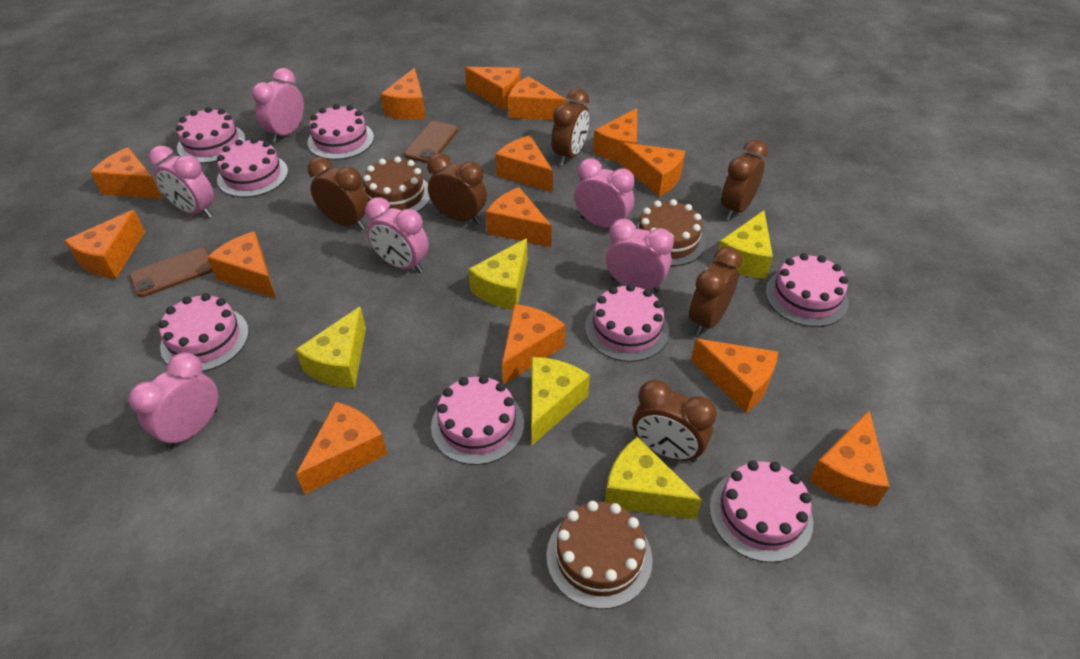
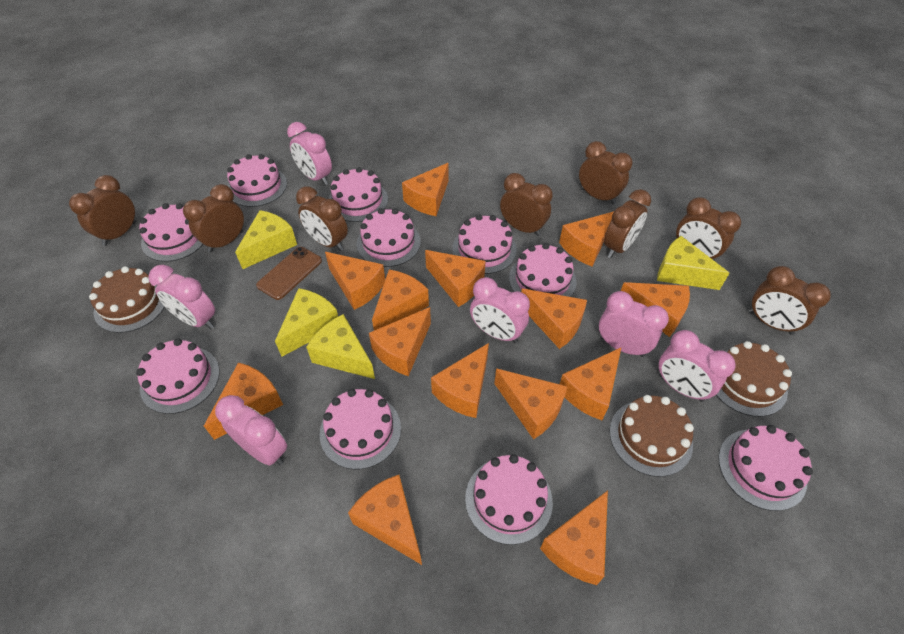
brown clock: 6 -> 8
brown phone: 2 -> 1
pink cake: 8 -> 10
yellow cheese: 5 -> 4

